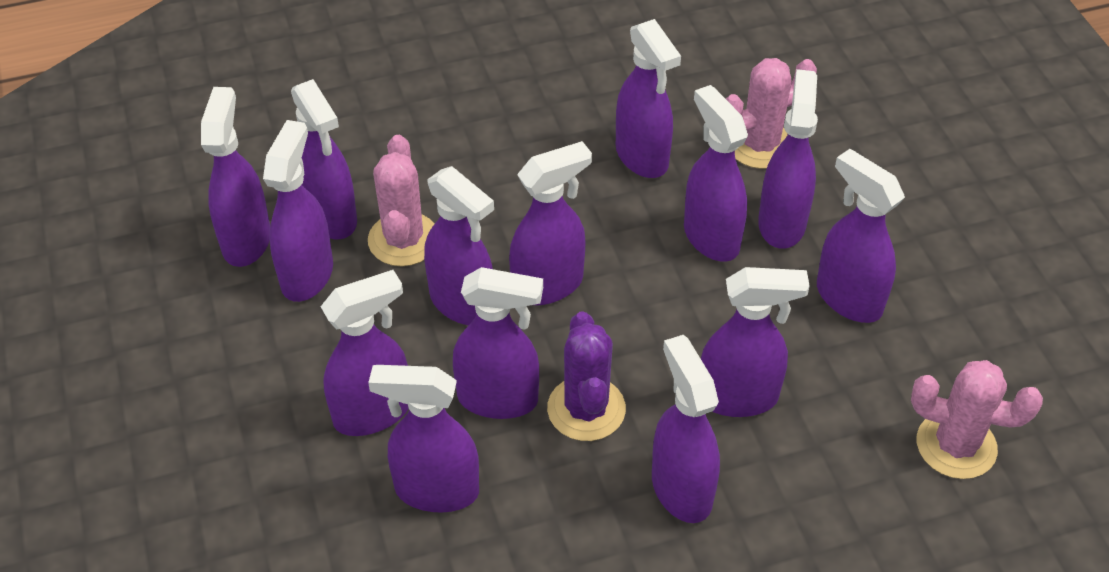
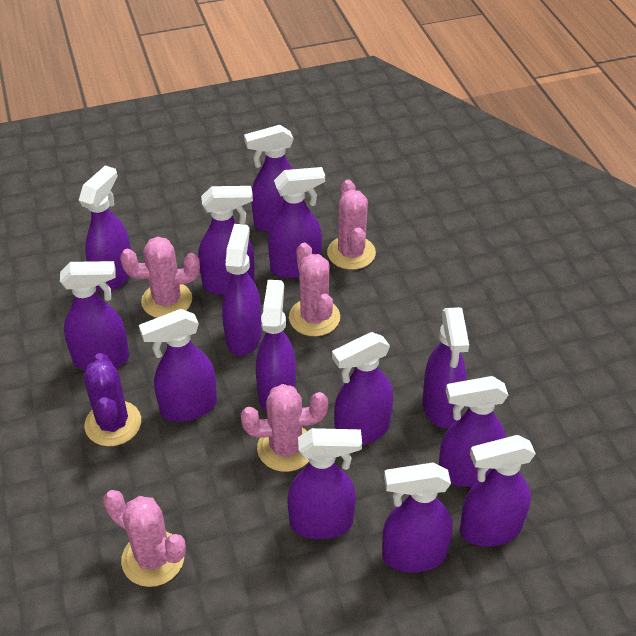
pink cactus: 3 -> 5

